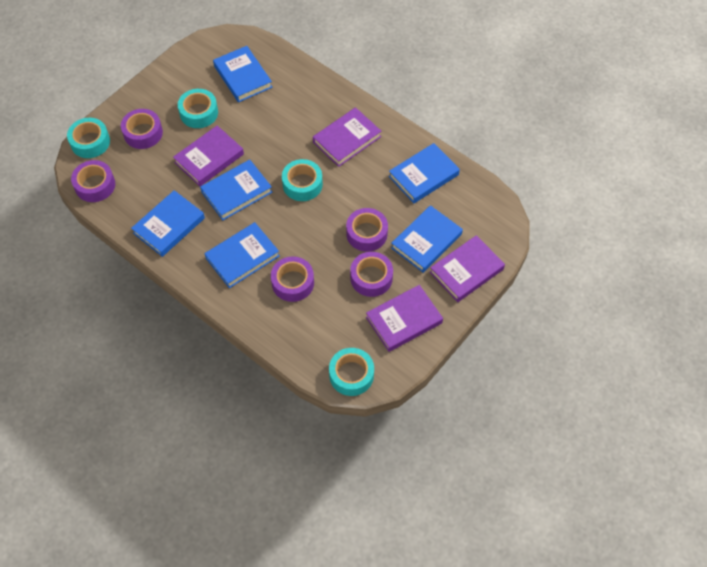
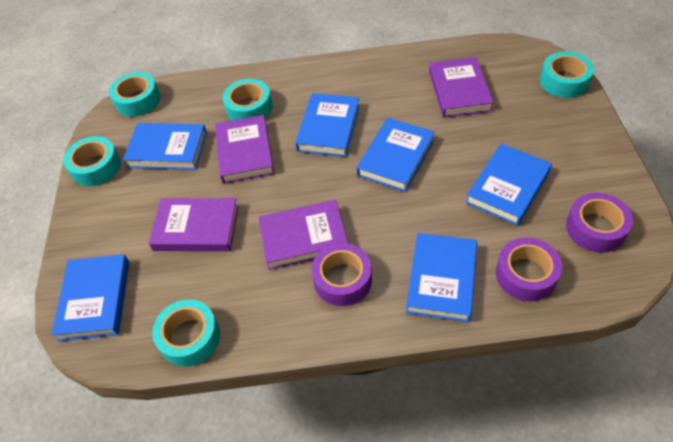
purple tape: 5 -> 3
turquoise tape: 4 -> 5

